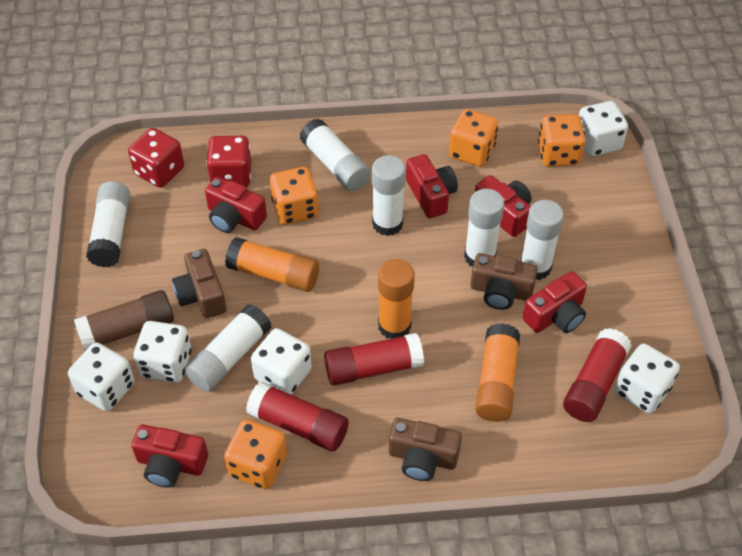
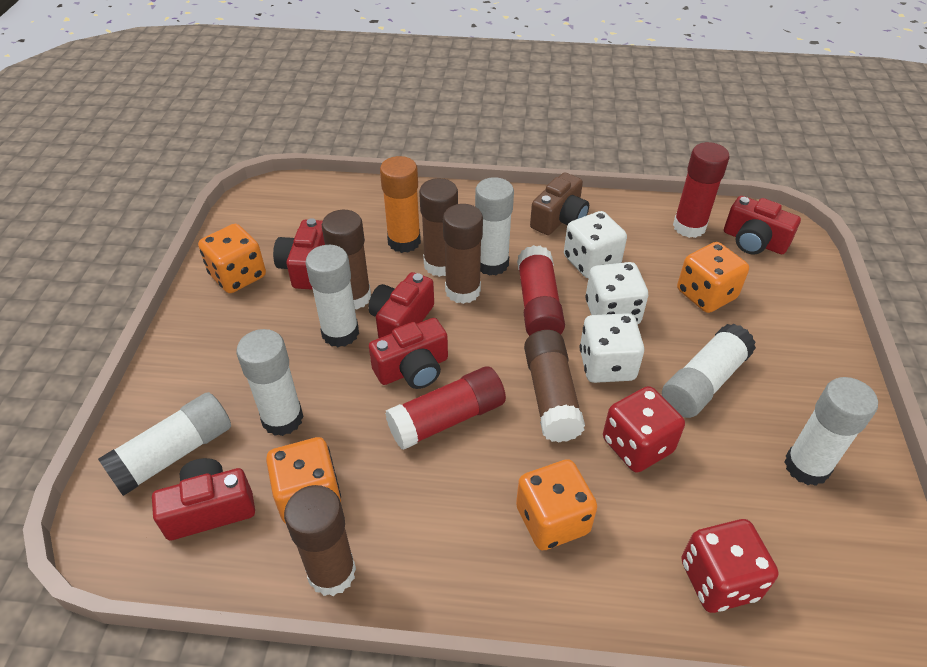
brown camera: 3 -> 1
brown glue stick: 1 -> 5
orange glue stick: 3 -> 1
white dice: 5 -> 3

